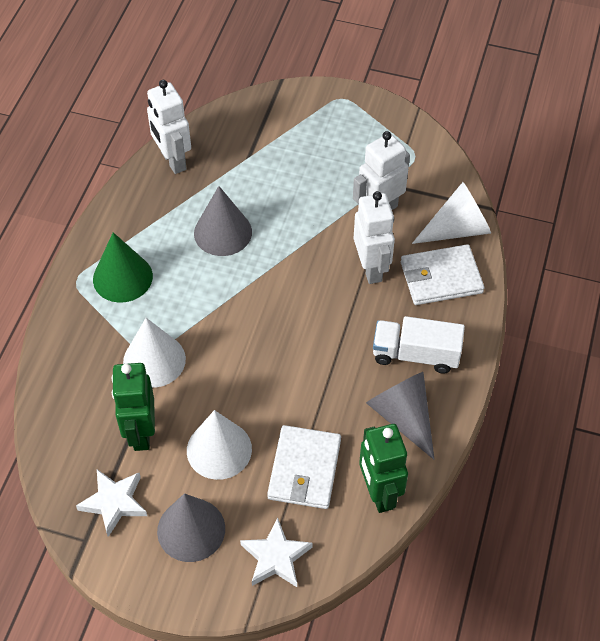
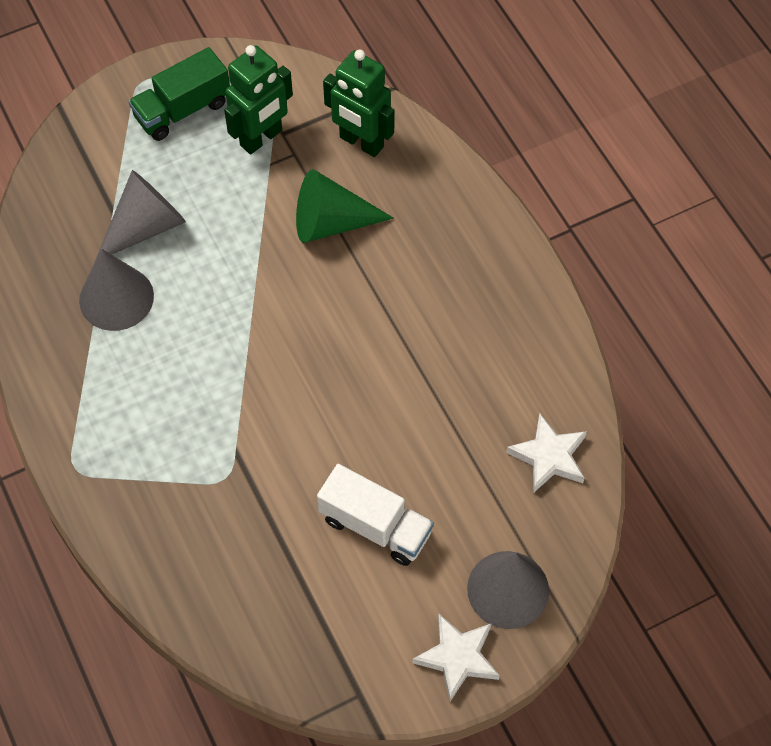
green truck: 0 -> 1
white cone: 3 -> 0
white robot: 3 -> 0
white wallet: 2 -> 0

